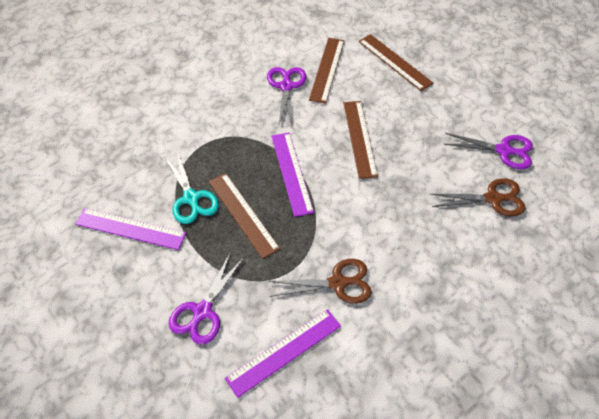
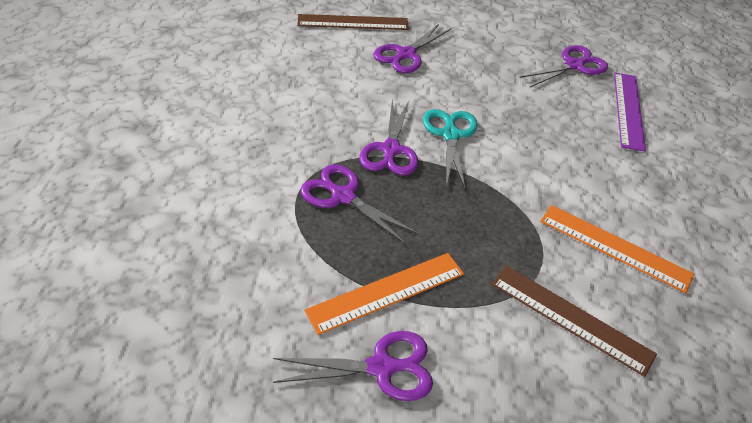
brown ruler: 4 -> 2
brown scissors: 2 -> 0
orange ruler: 0 -> 2
purple ruler: 3 -> 1
purple scissors: 3 -> 5

